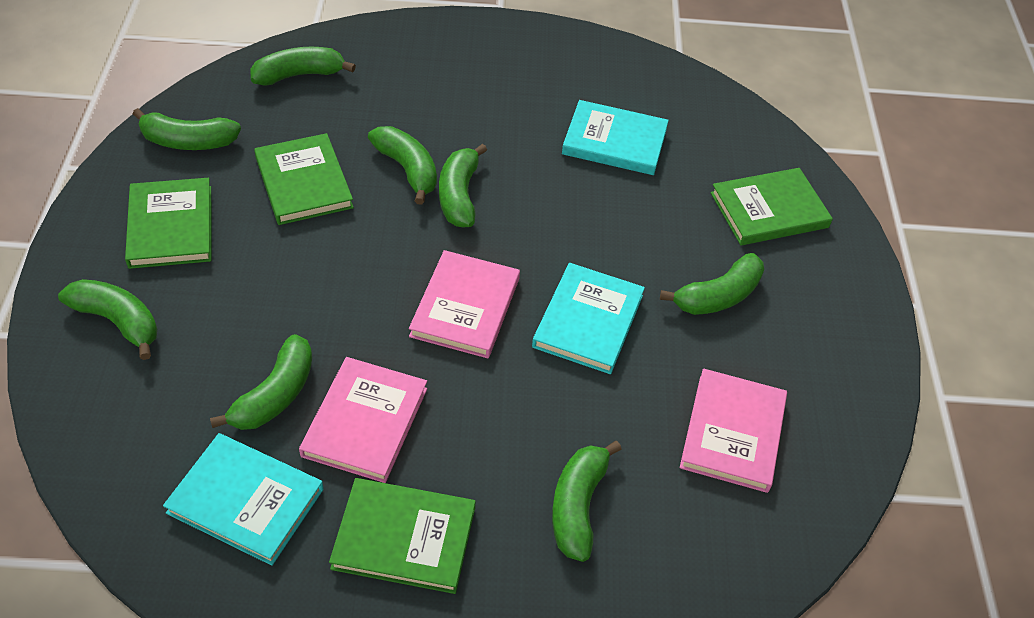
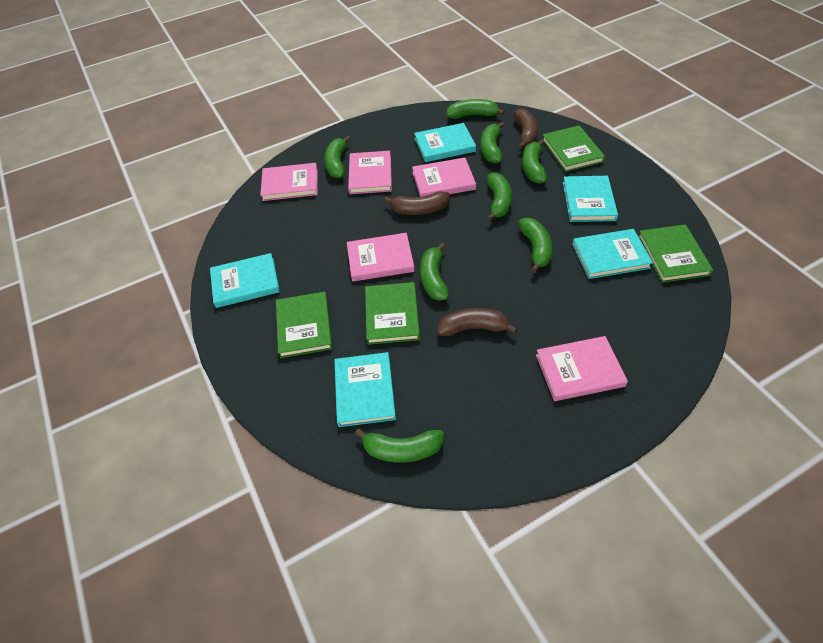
brown banana: 0 -> 3
pink book: 3 -> 5
turquoise book: 3 -> 5

